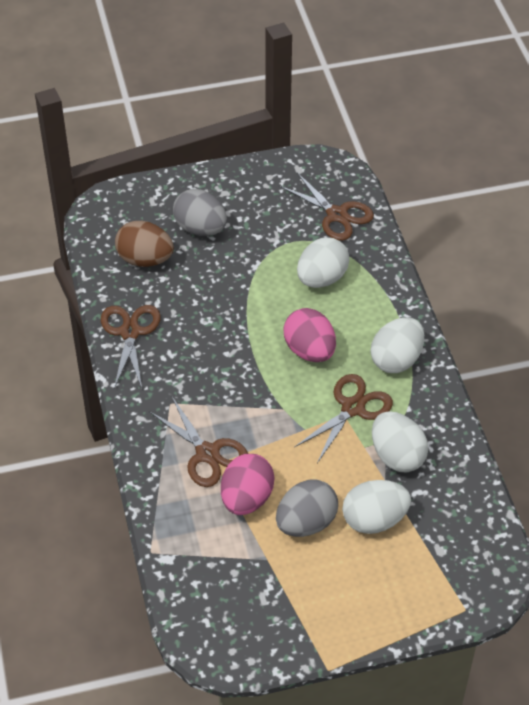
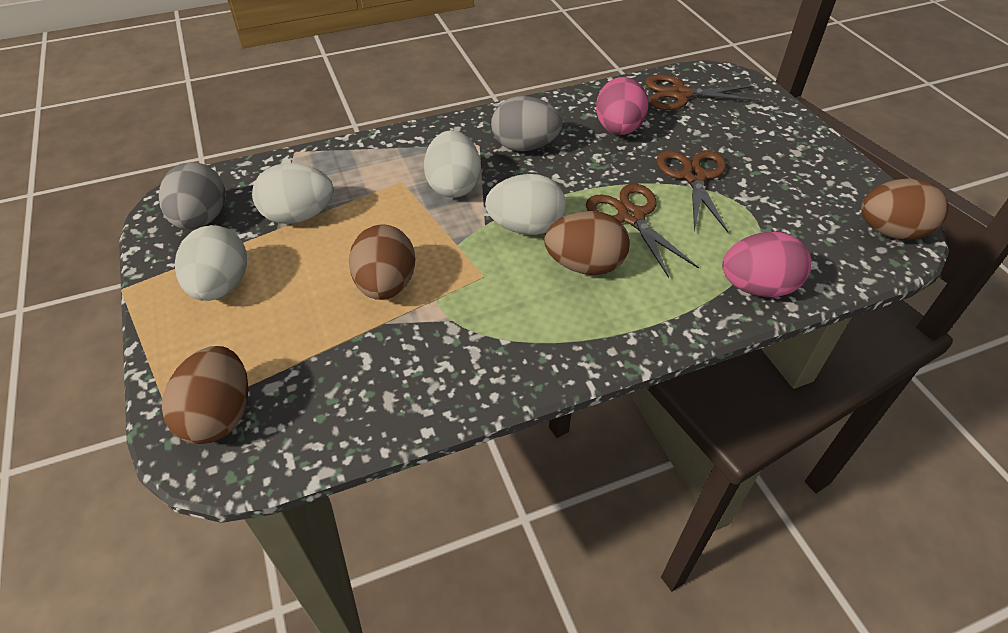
brown egg: 1 -> 4
brown scissors: 4 -> 3

